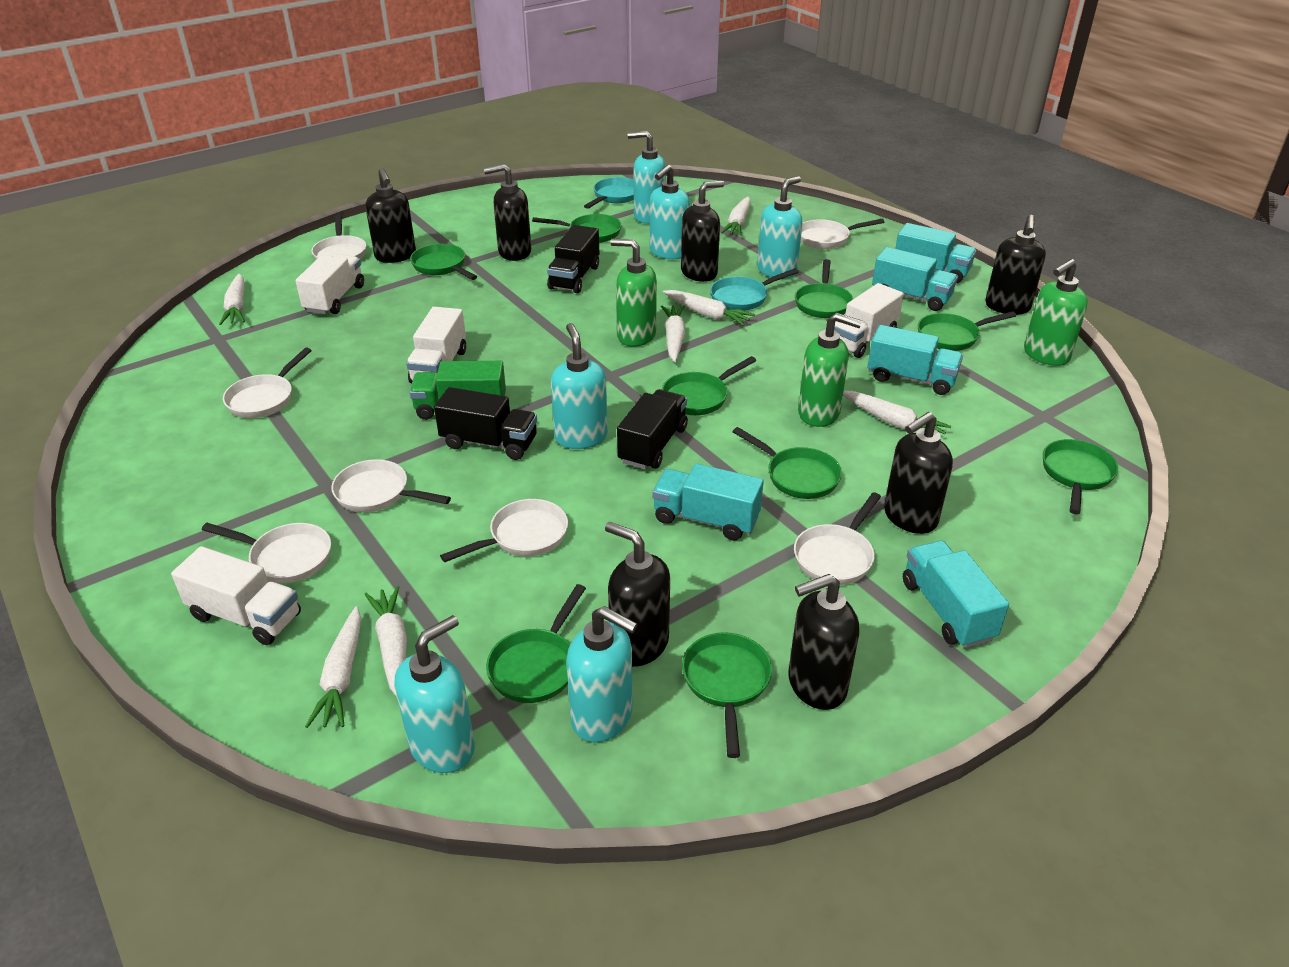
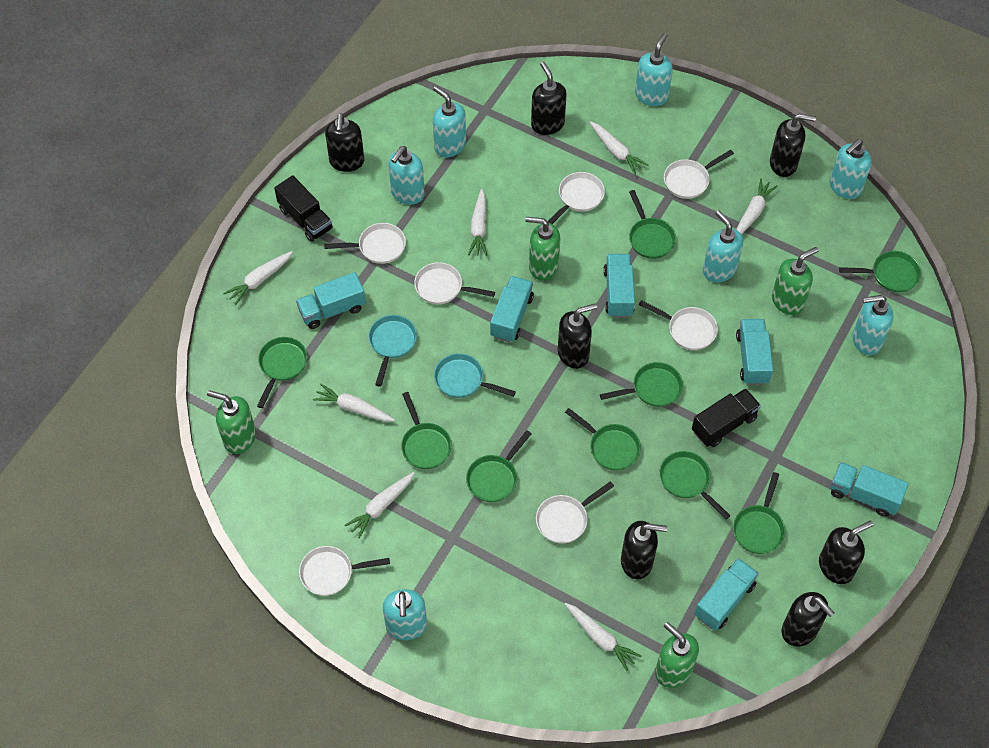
black truck: 3 -> 2
green soap dispenser: 3 -> 4
green truck: 1 -> 0
turquoise soap dispenser: 6 -> 7
turquoise truck: 5 -> 6
white truck: 4 -> 0

